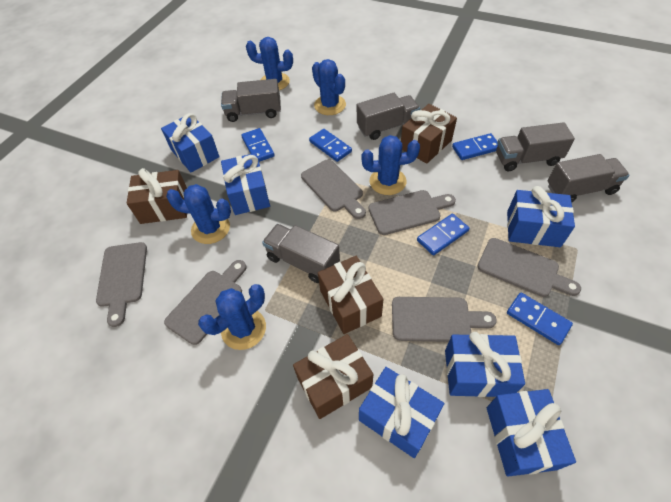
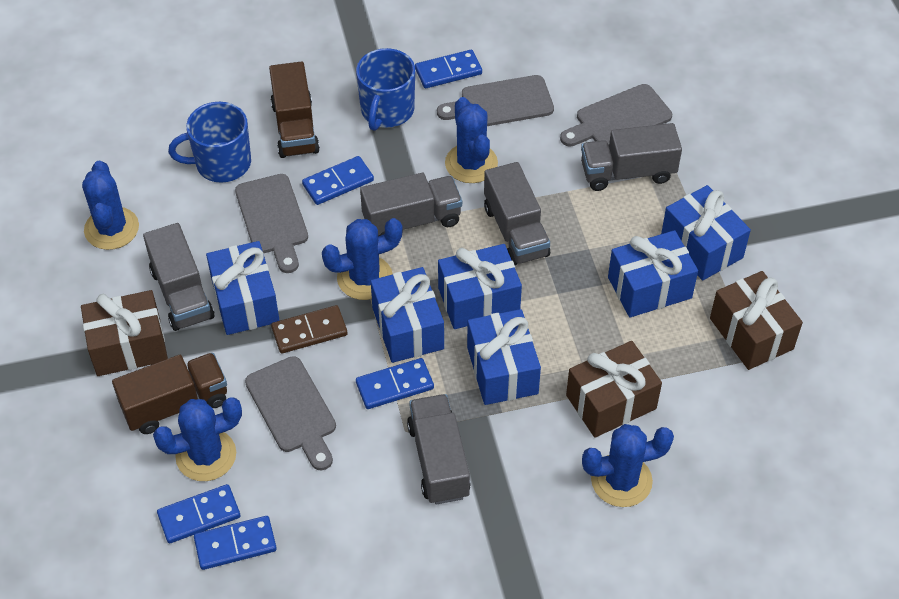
blue mug: 0 -> 2
brown domino: 0 -> 1
brown gift: 4 -> 3
brown truck: 0 -> 2
grey cutting board: 6 -> 4

